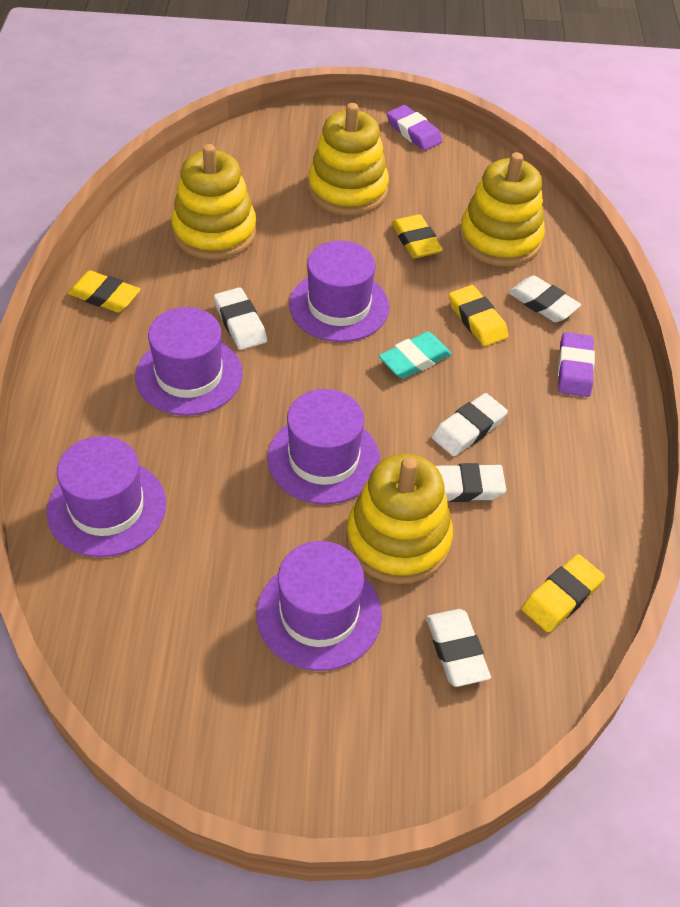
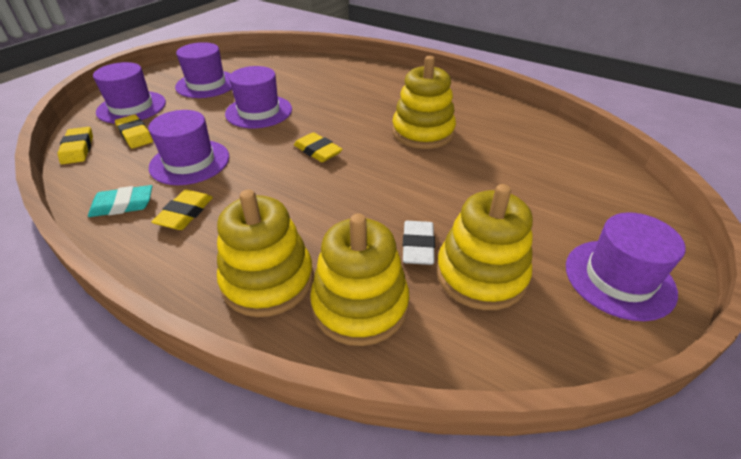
purple eraser: 2 -> 0
white eraser: 5 -> 1

